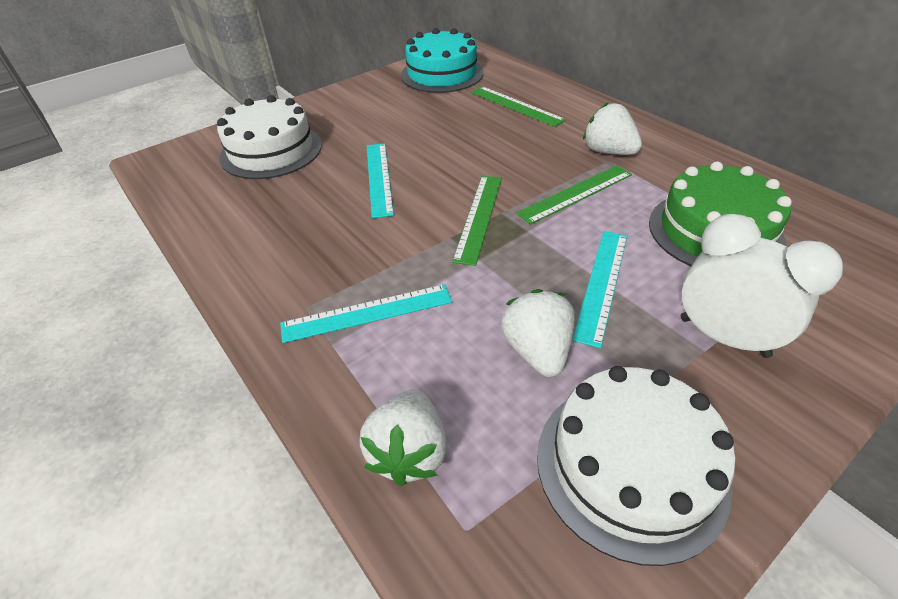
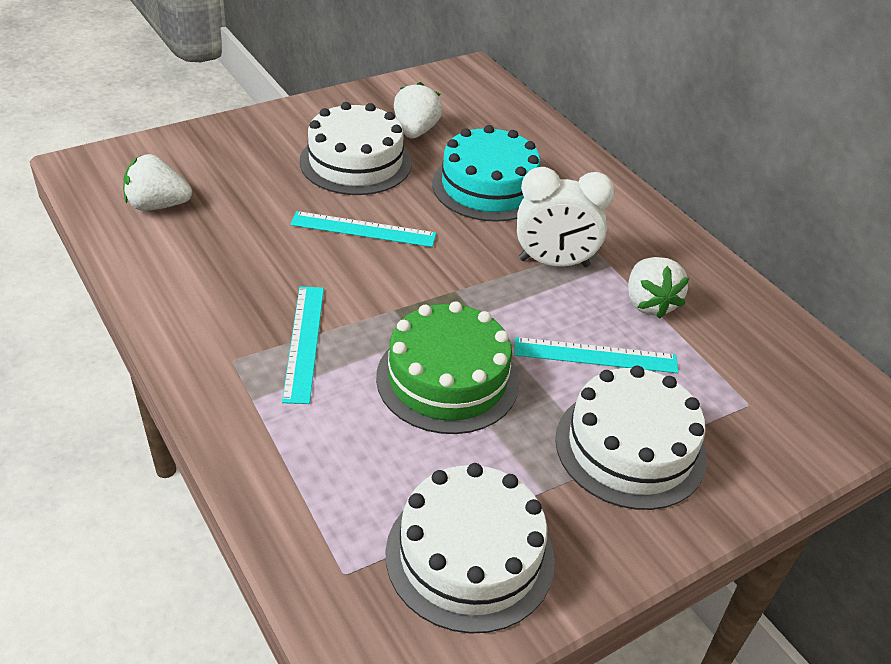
green ruler: 3 -> 0
white cake: 2 -> 3

